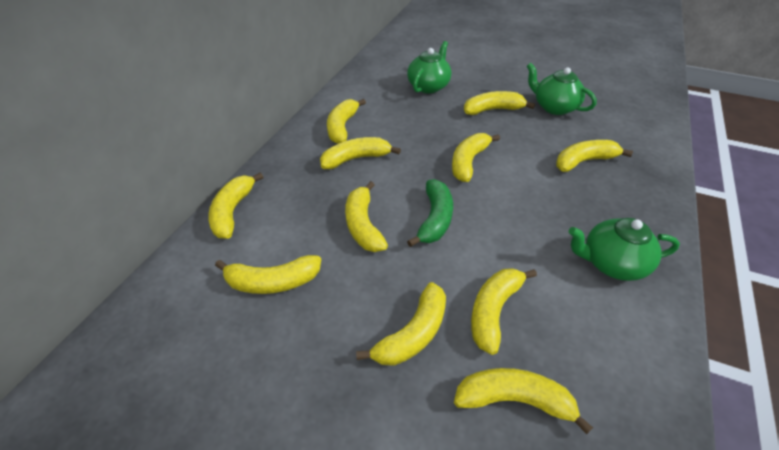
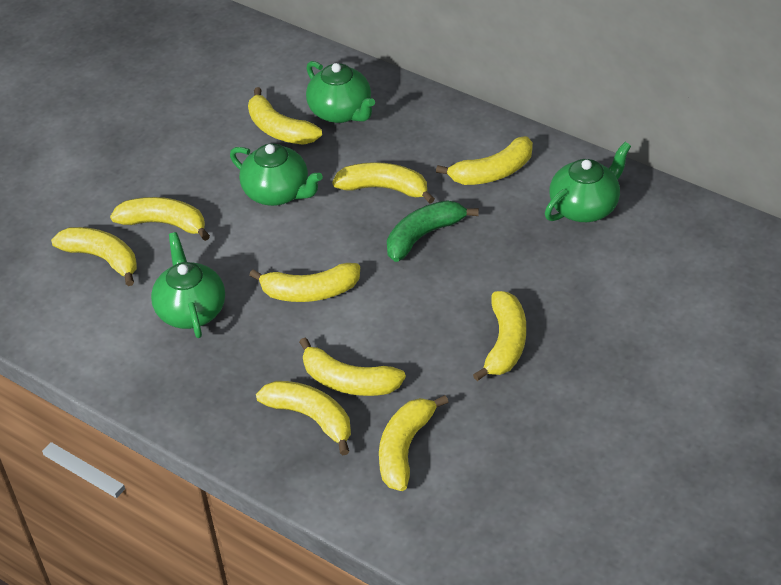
green teapot: 3 -> 4
yellow banana: 11 -> 10

